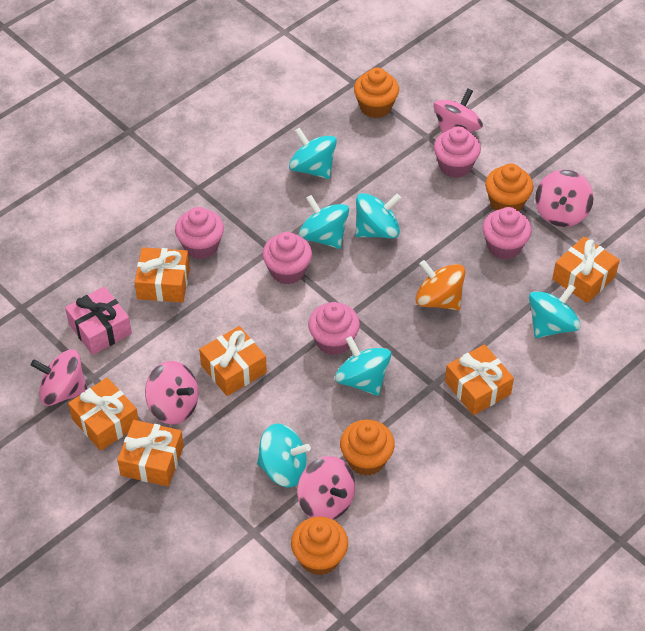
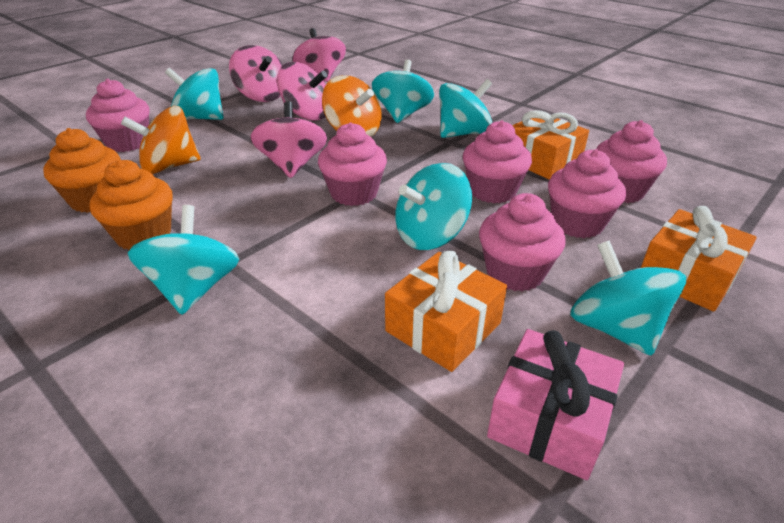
orange cupcake: 4 -> 2
orange gift: 6 -> 3
orange spinning top: 1 -> 2
pink cupcake: 5 -> 6
pink spinning top: 5 -> 4

